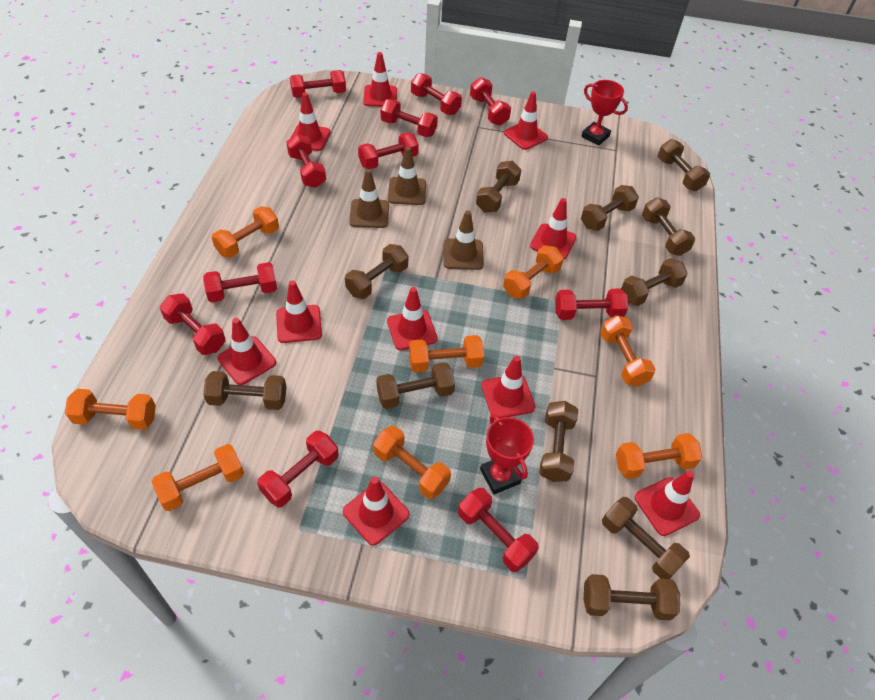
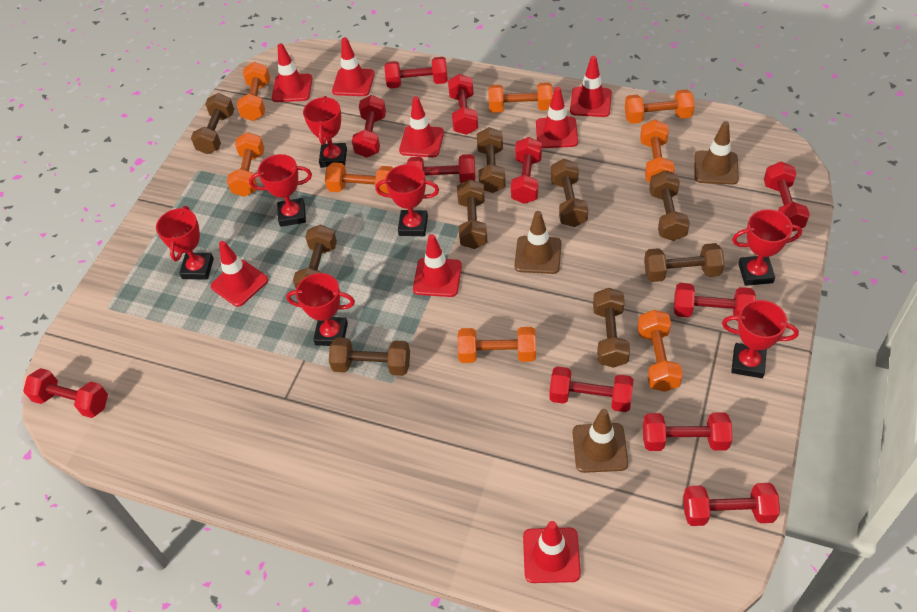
brown dumbbell: 11 -> 9
red traffic cone: 10 -> 8
red trophy: 2 -> 7

